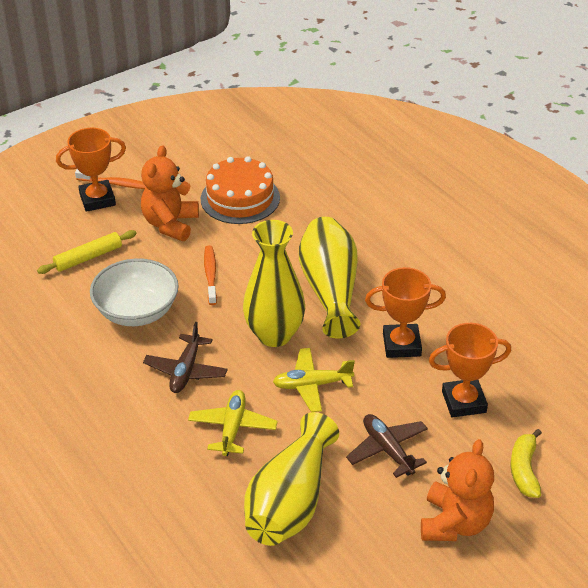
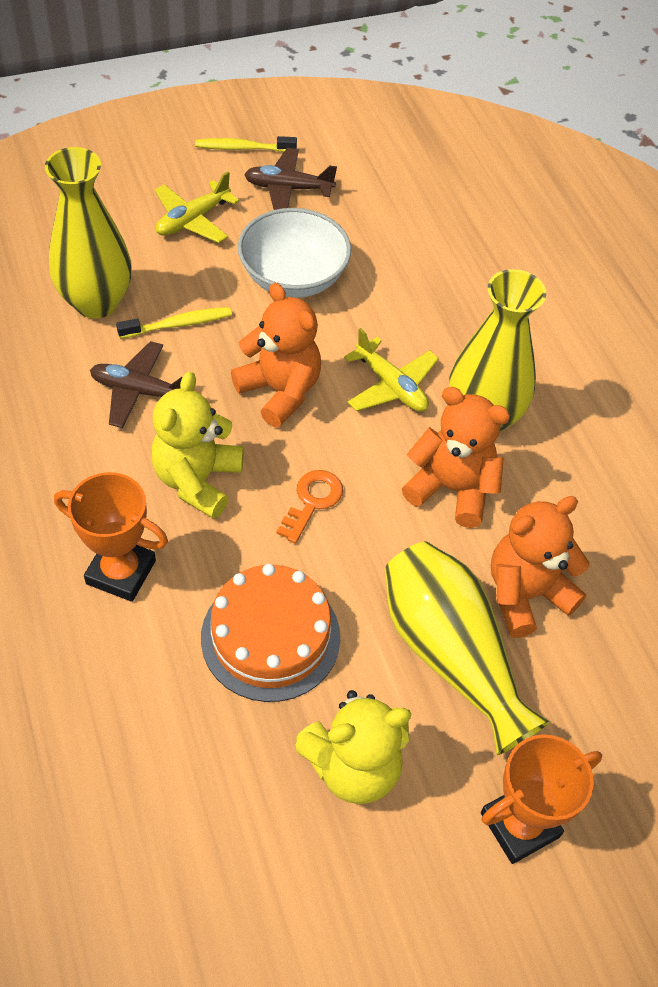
orange key: 0 -> 1
orange teddy bear: 2 -> 3
orange toothbrush: 2 -> 0
orange trophy: 3 -> 2
yellow banana: 1 -> 0
yellow rolling pin: 1 -> 0
yellow teddy bear: 0 -> 2
yellow toothbrush: 0 -> 2

